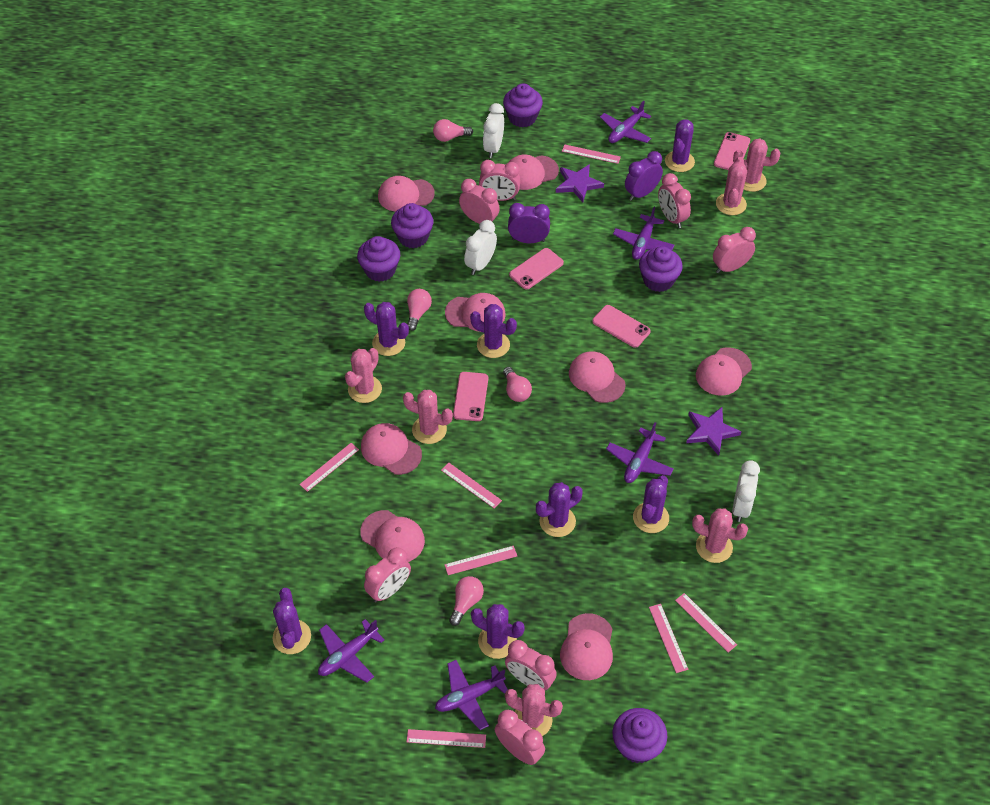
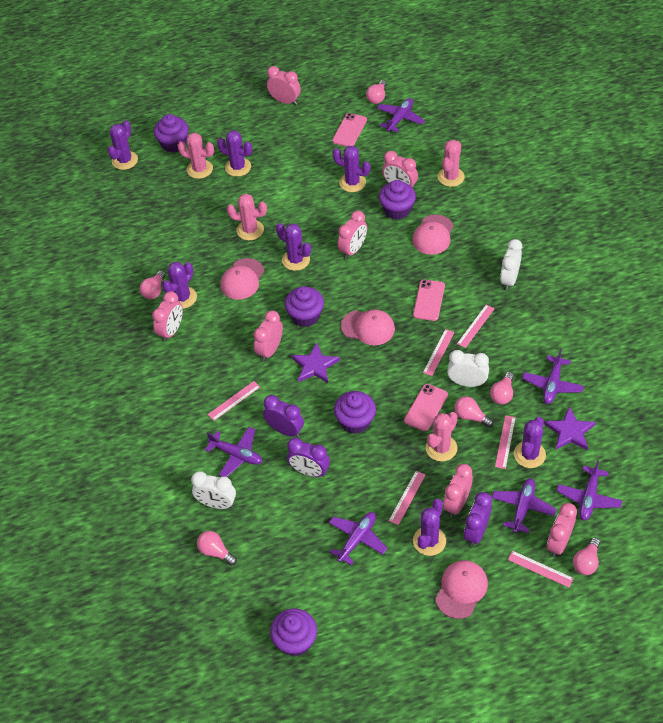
pink cactus: 6 -> 4
pink cap: 8 -> 4
pink light bulb: 4 -> 6
pink phone: 4 -> 3
pink ruler: 7 -> 6
purple clock: 2 -> 3
purple plane: 5 -> 6

